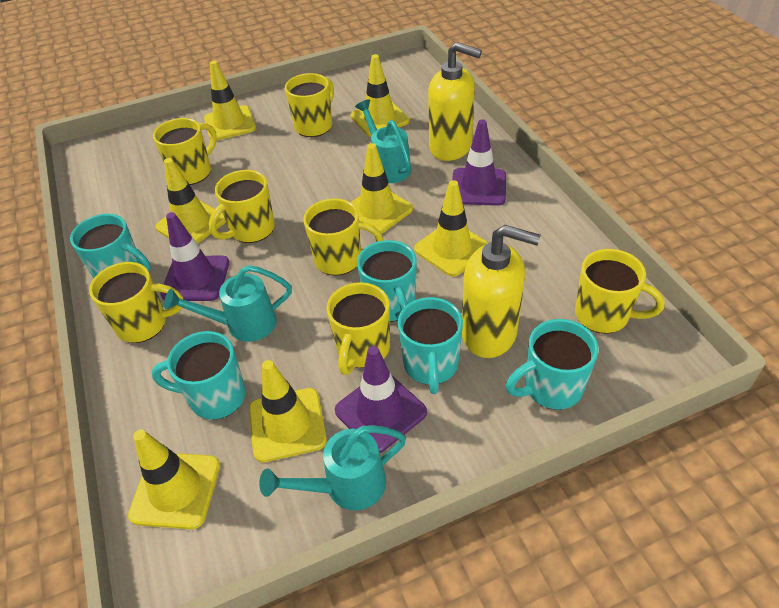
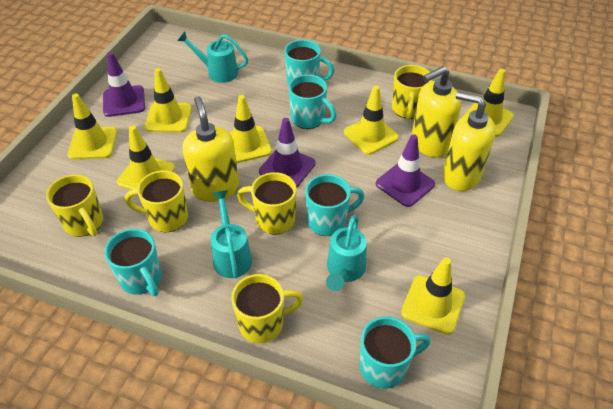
yellow mug: 7 -> 5
yellow soap dispenser: 2 -> 3

